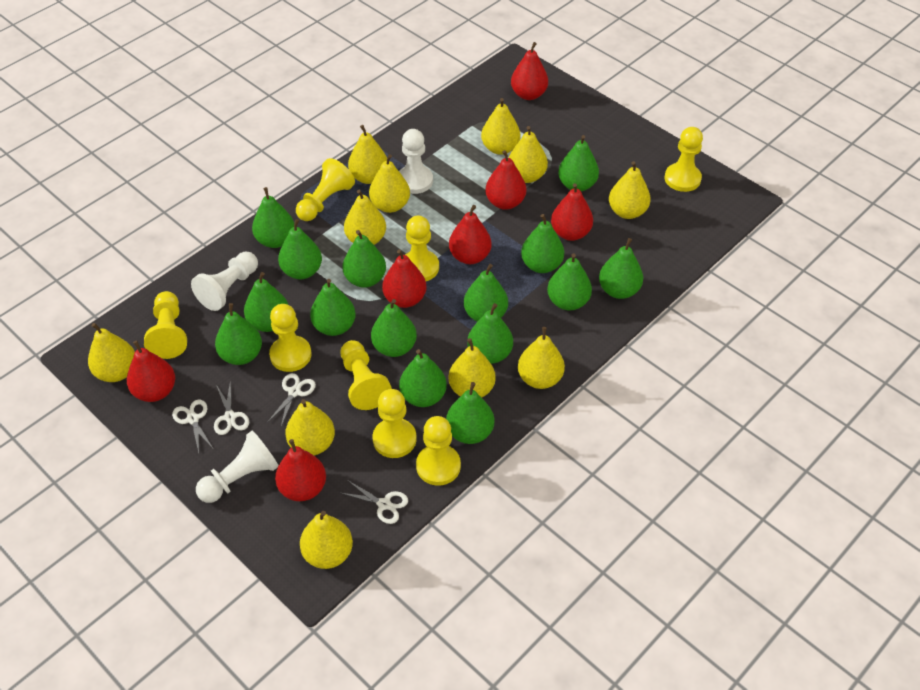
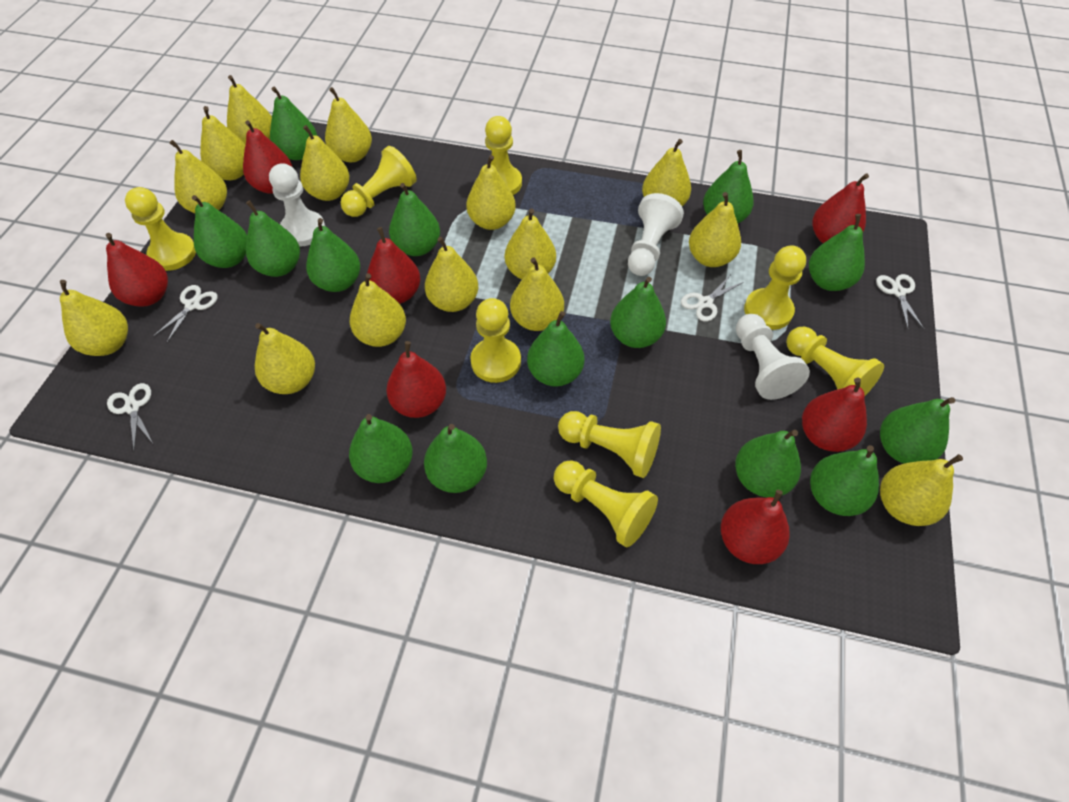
green pear: 15 -> 14
yellow pear: 11 -> 15

